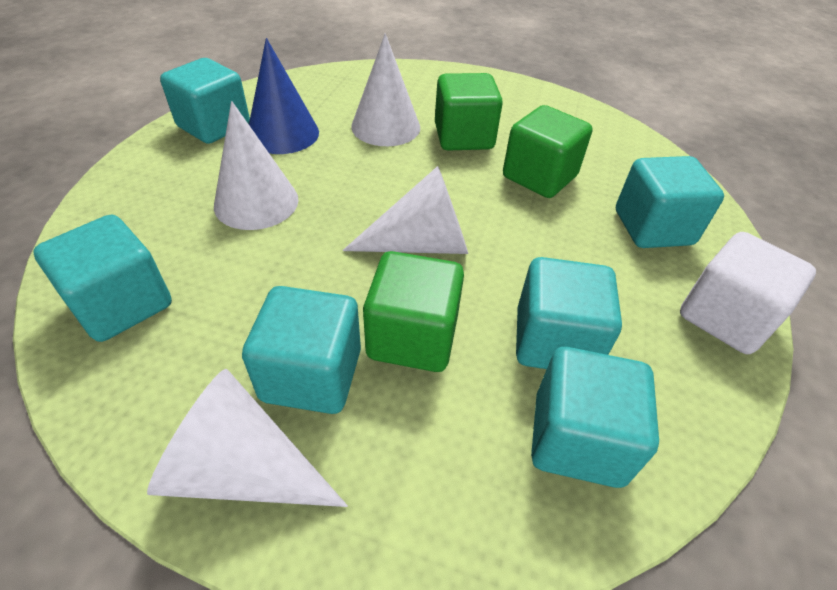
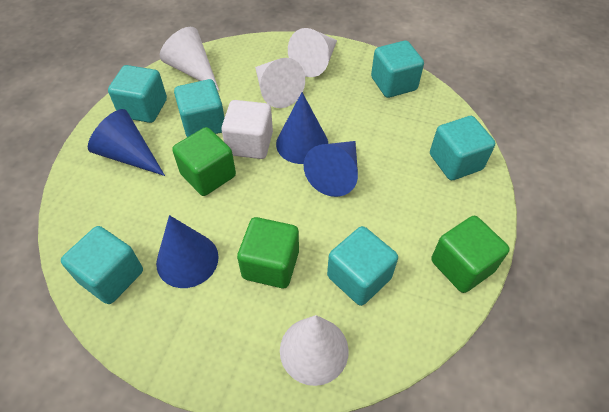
blue cone: 1 -> 4

